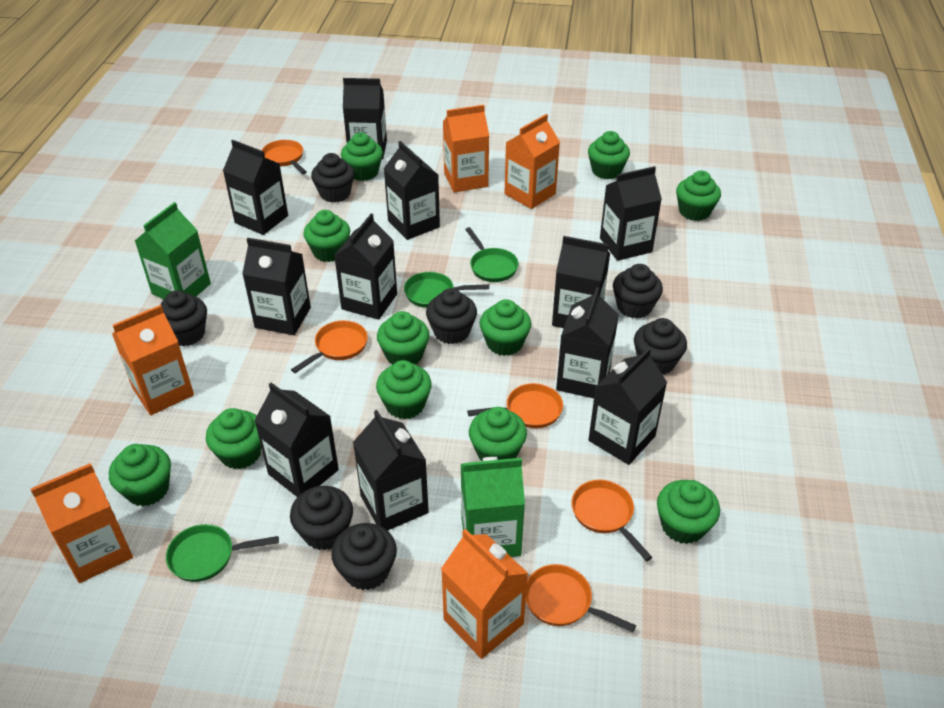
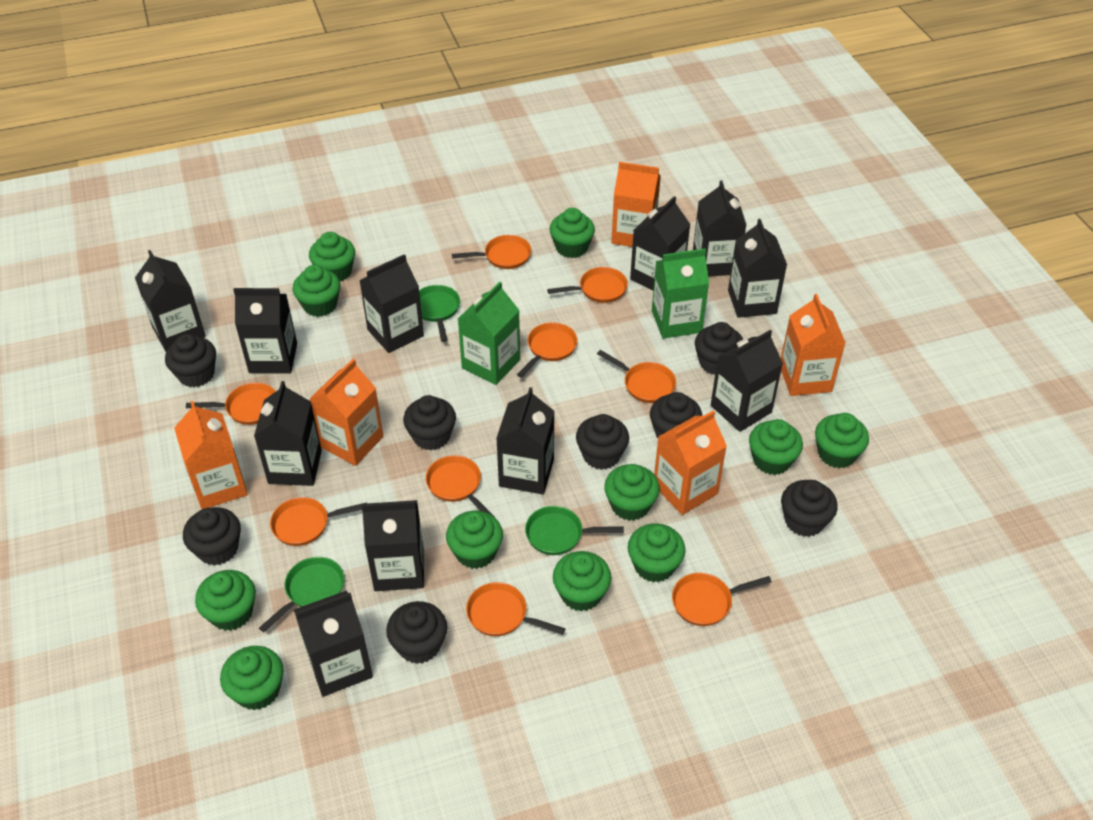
black cupcake: 7 -> 8
orange pan: 5 -> 9

